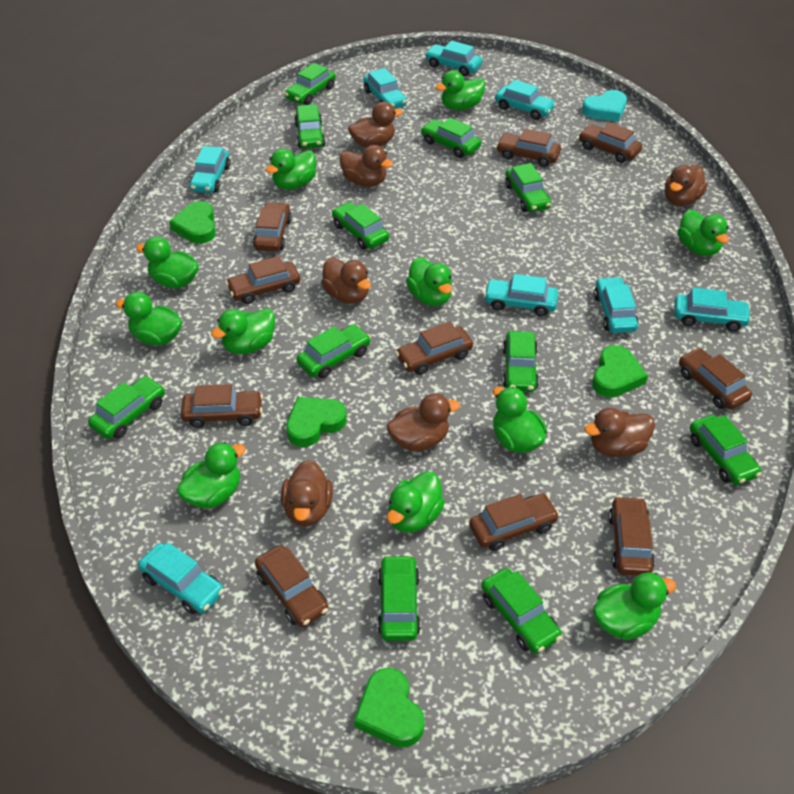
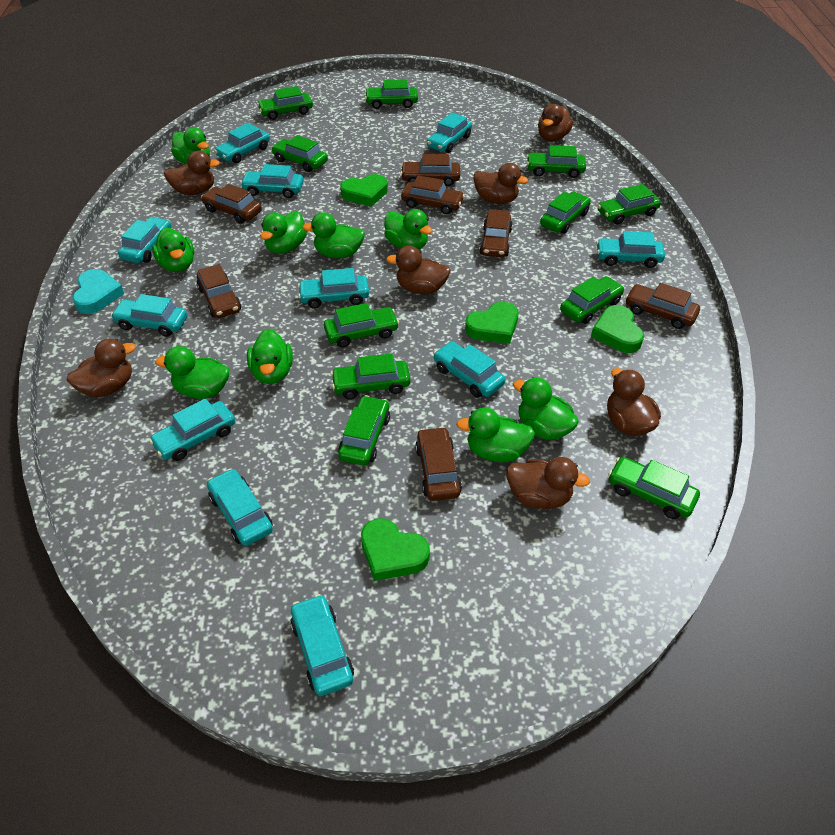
brown car: 10 -> 7
green duck: 11 -> 9
turquoise car: 8 -> 11

